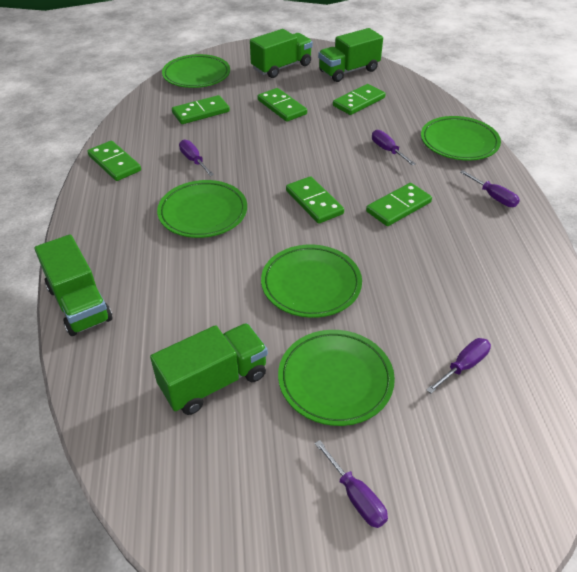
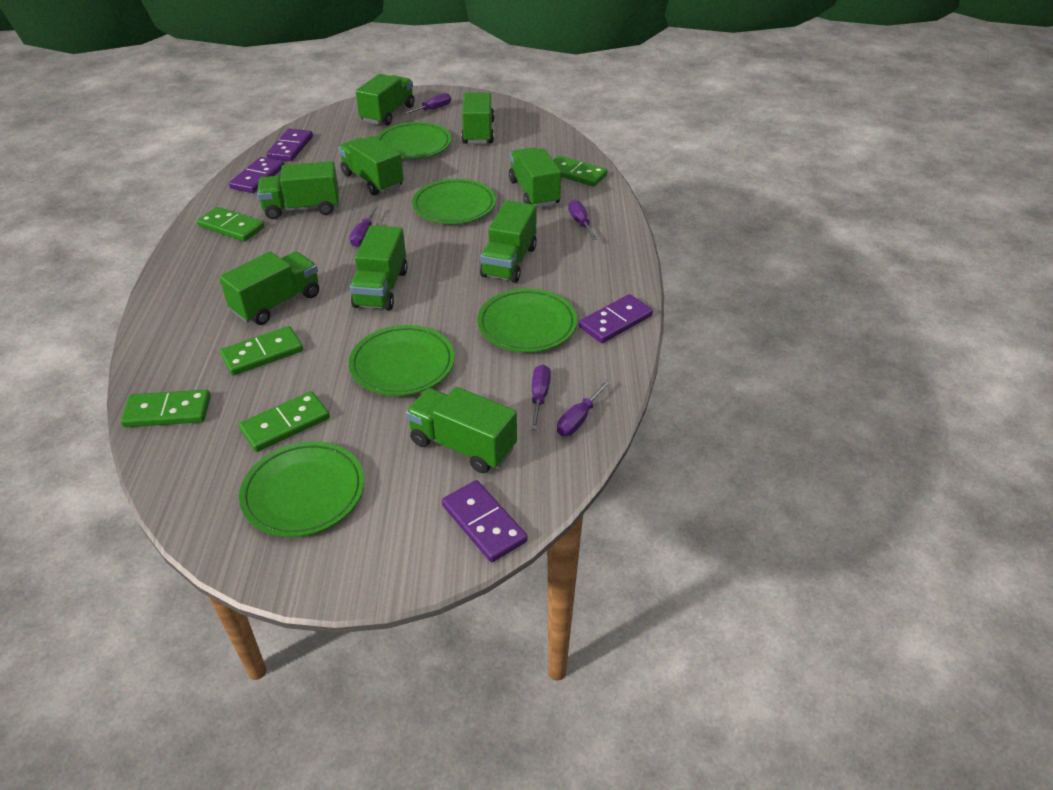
green domino: 6 -> 5
green truck: 4 -> 9
purple domino: 0 -> 4

